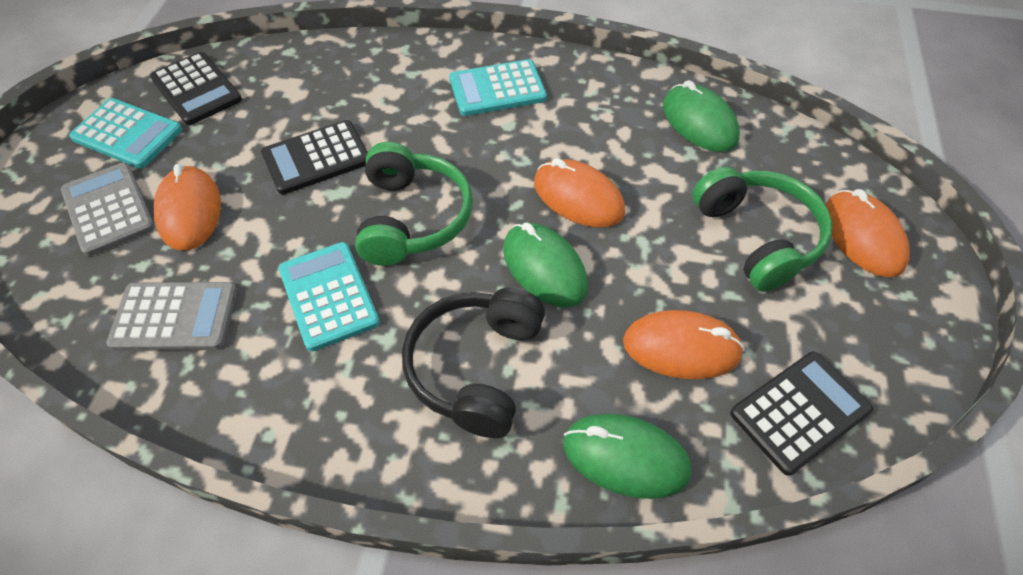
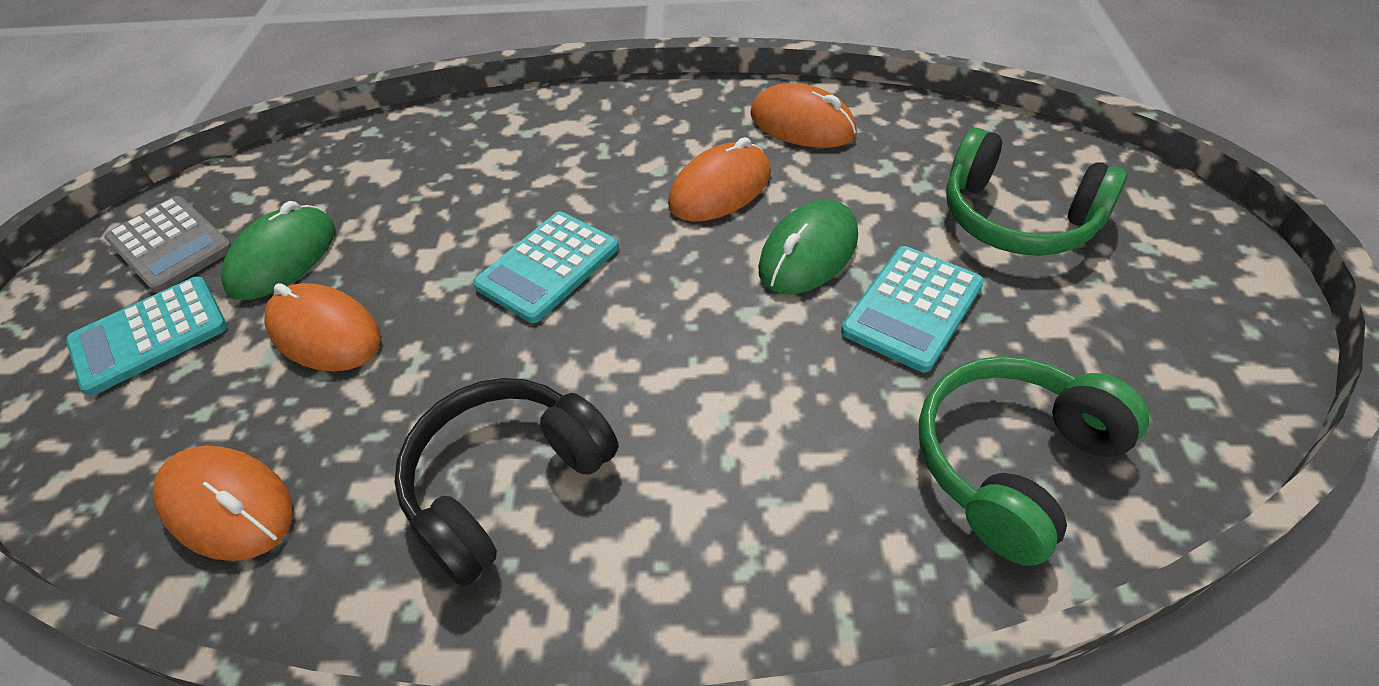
black calculator: 3 -> 0
green mouse: 3 -> 2
grey calculator: 2 -> 1

